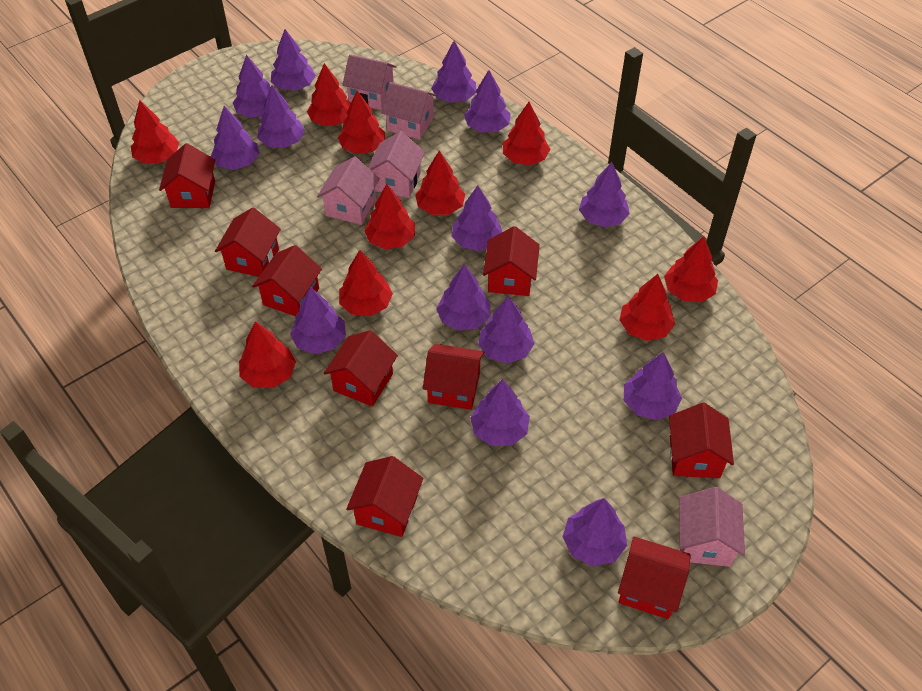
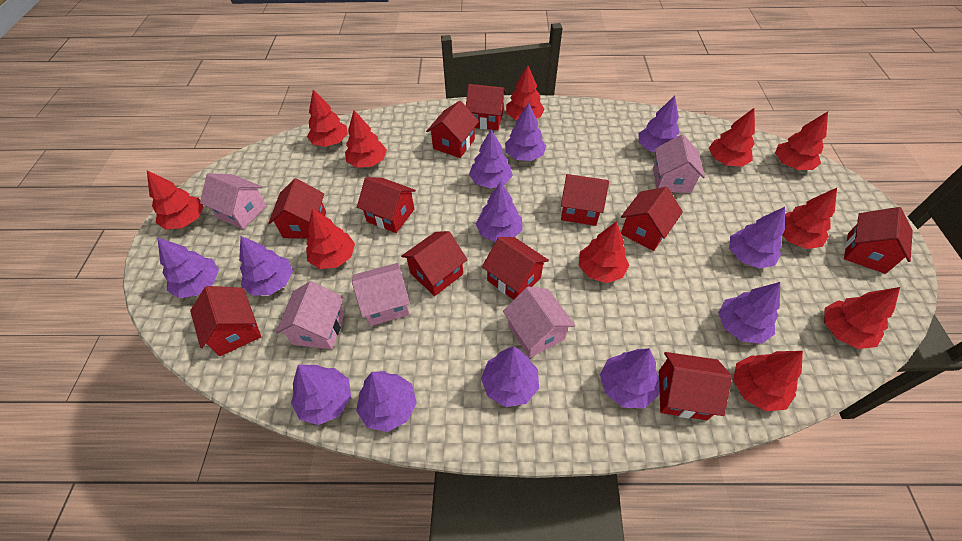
purple tree: 14 -> 12
red house: 9 -> 11
red tree: 10 -> 11

